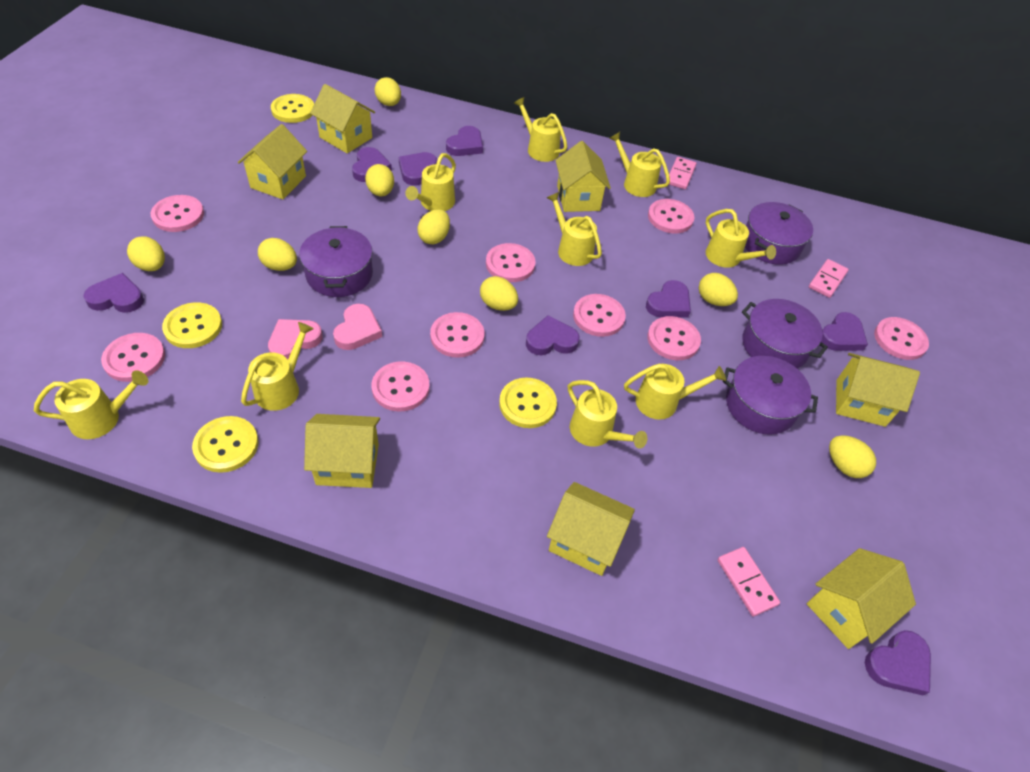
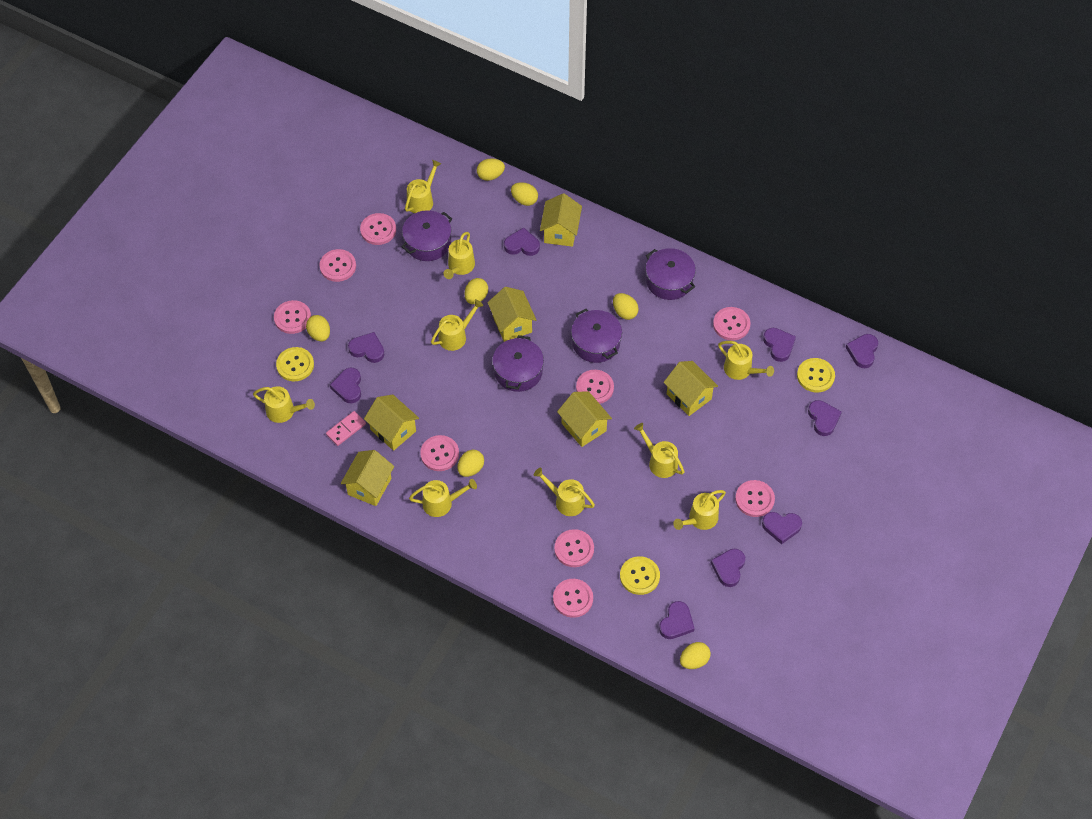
pink domino: 3 -> 1
pink heart: 2 -> 0
purple heart: 8 -> 9
yellow button: 4 -> 3
yellow egg: 8 -> 7
yellow house: 7 -> 6

